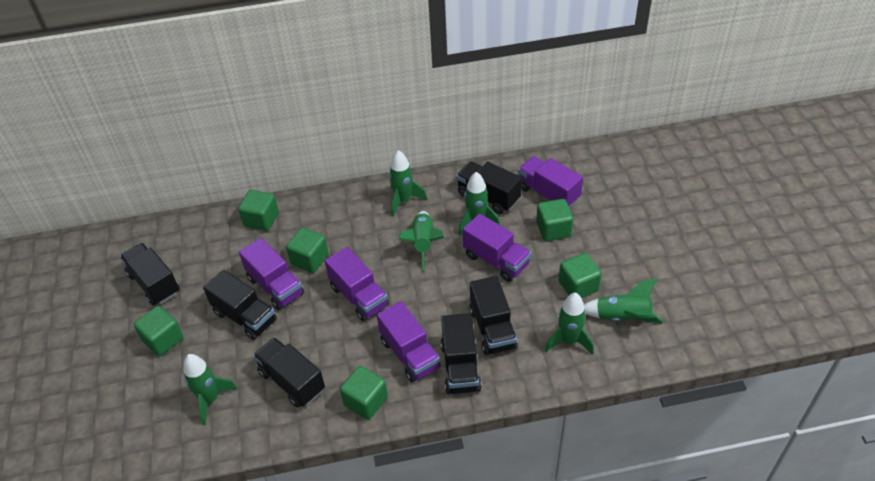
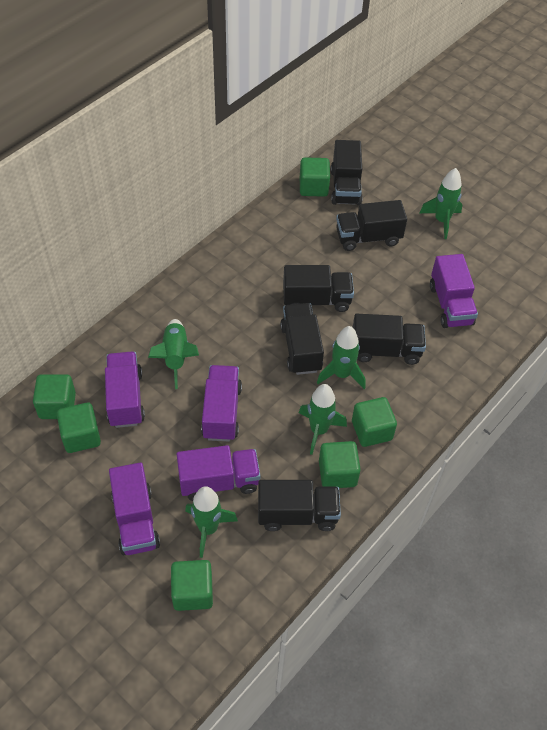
green rocket: 6 -> 5

